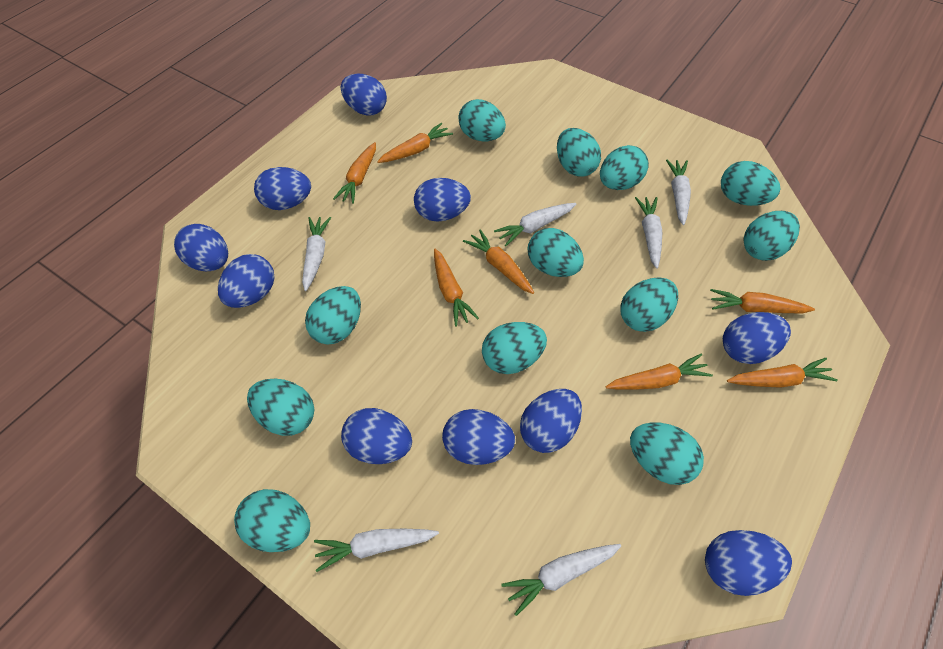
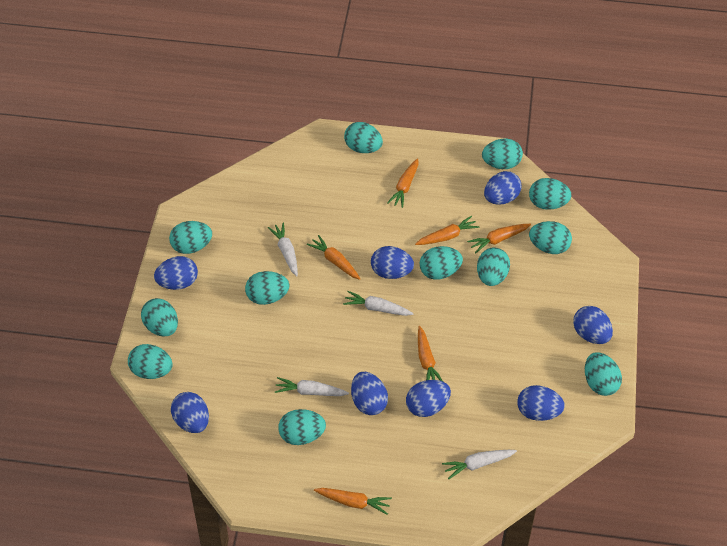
blue egg: 10 -> 8
orange carrot: 7 -> 6
white carrot: 6 -> 4

